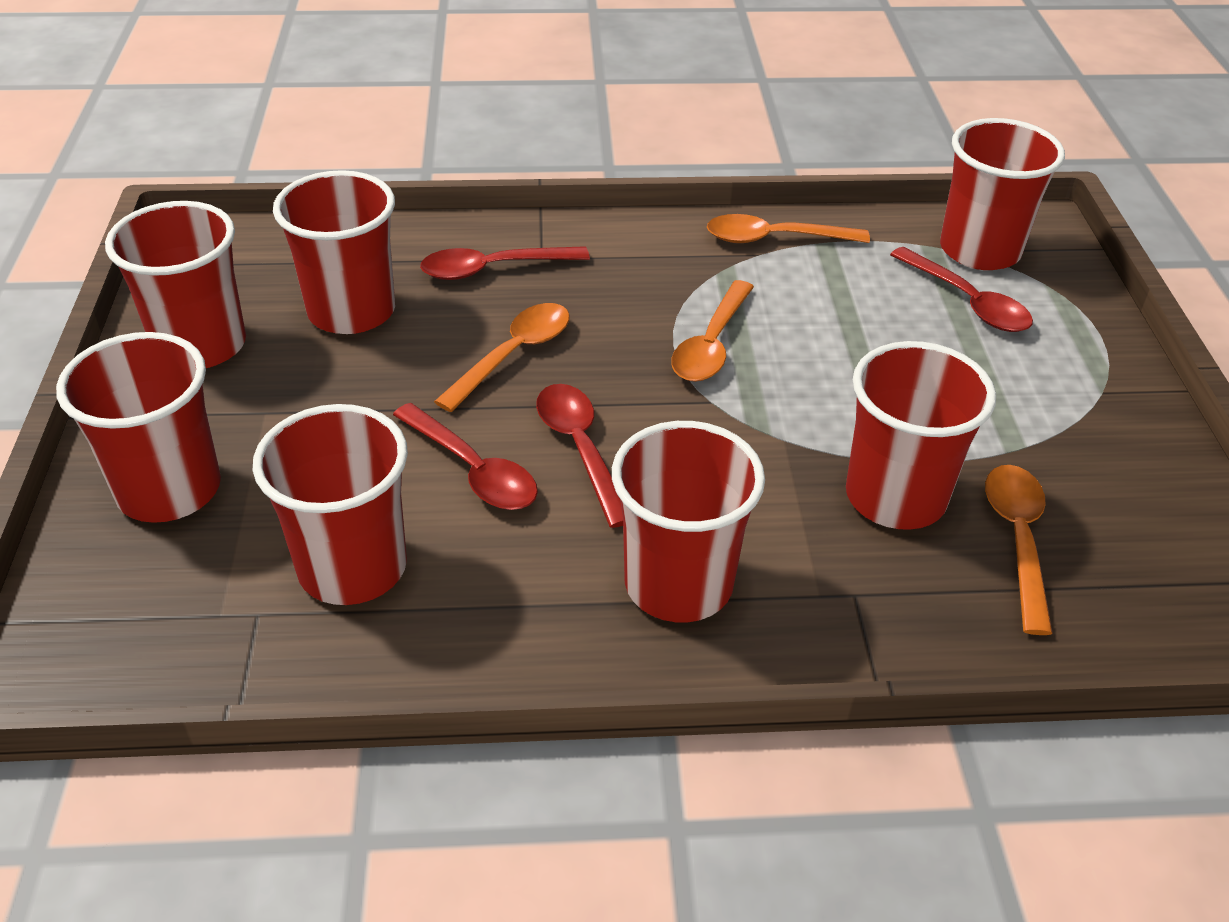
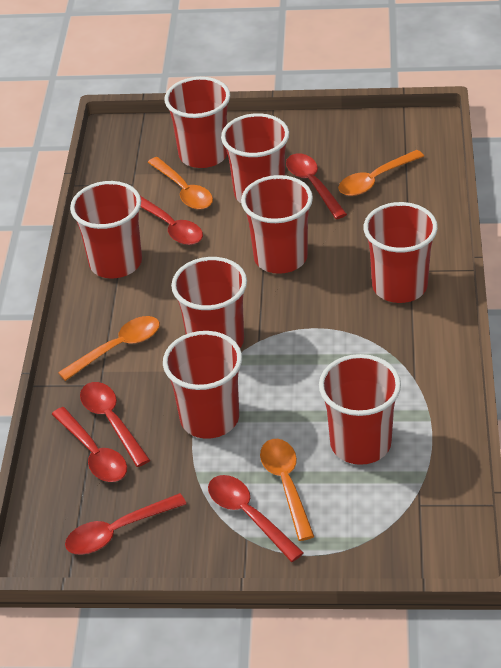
red cup: 7 -> 8
red spoon: 4 -> 6

